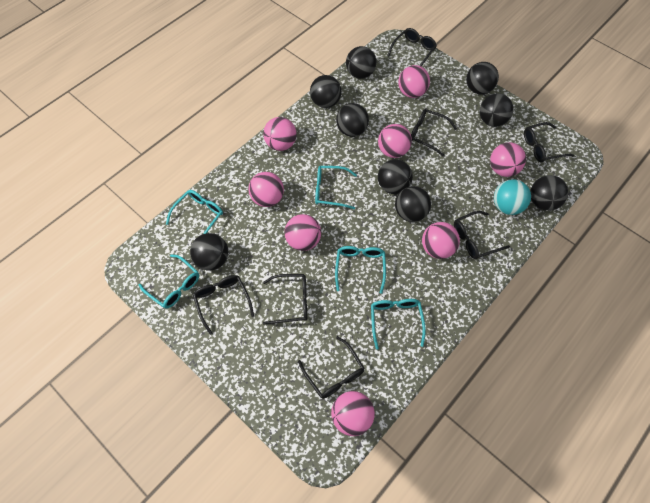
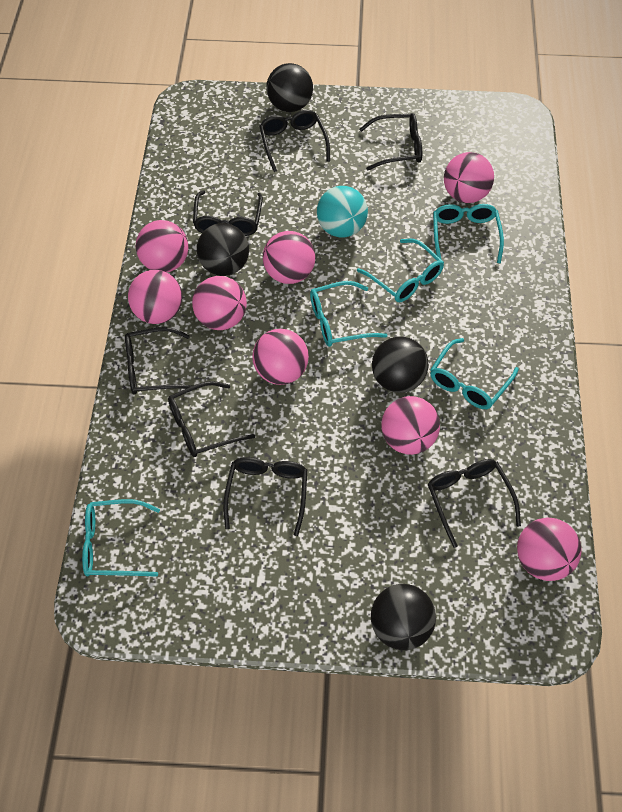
black ball: 9 -> 4

